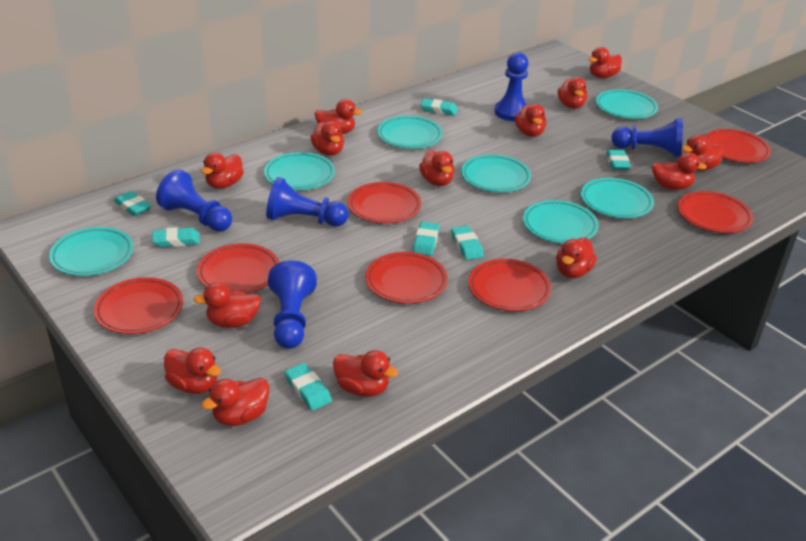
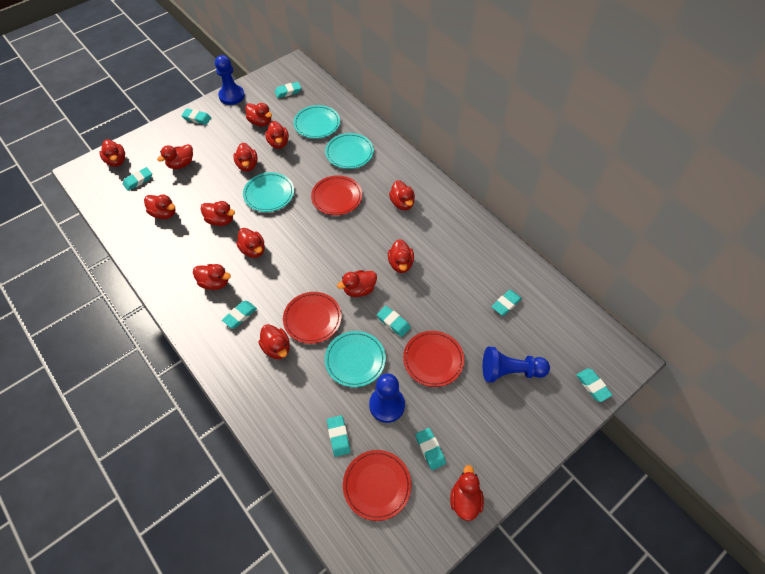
blue pawn: 5 -> 3
red plate: 7 -> 4
turquoise eraser: 7 -> 9
turquoise plate: 7 -> 4

